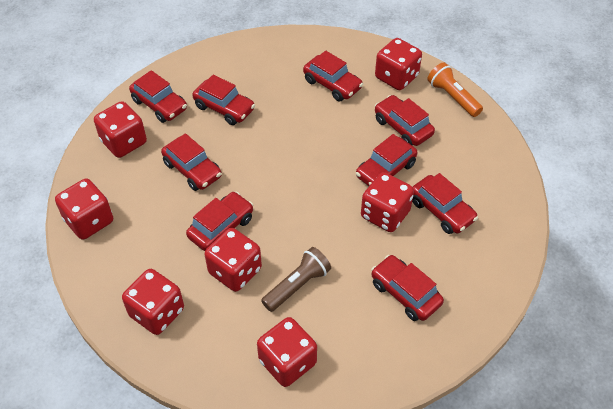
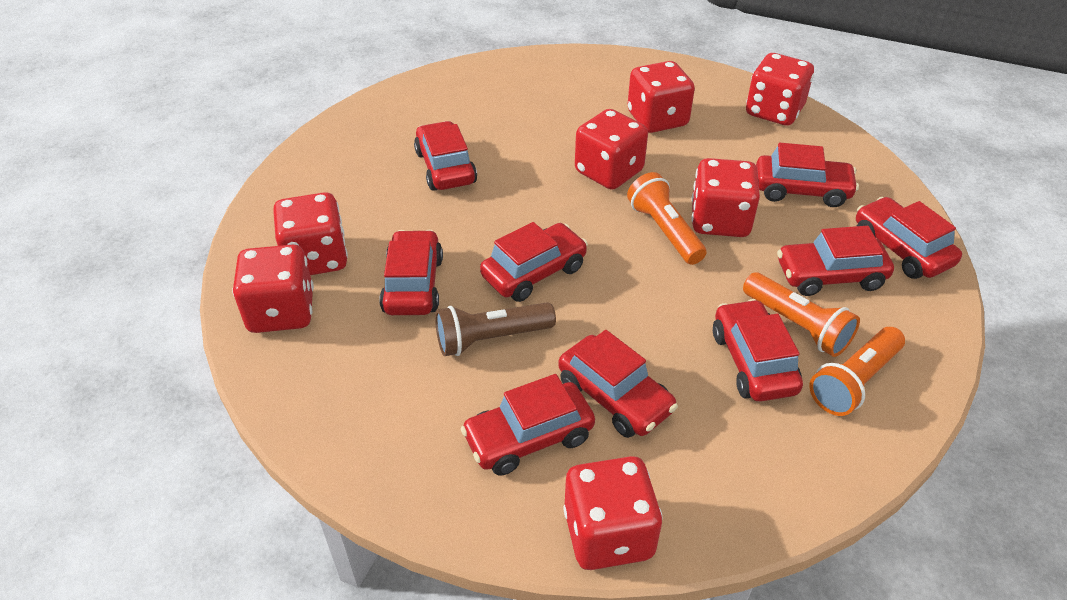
orange flashlight: 1 -> 3

